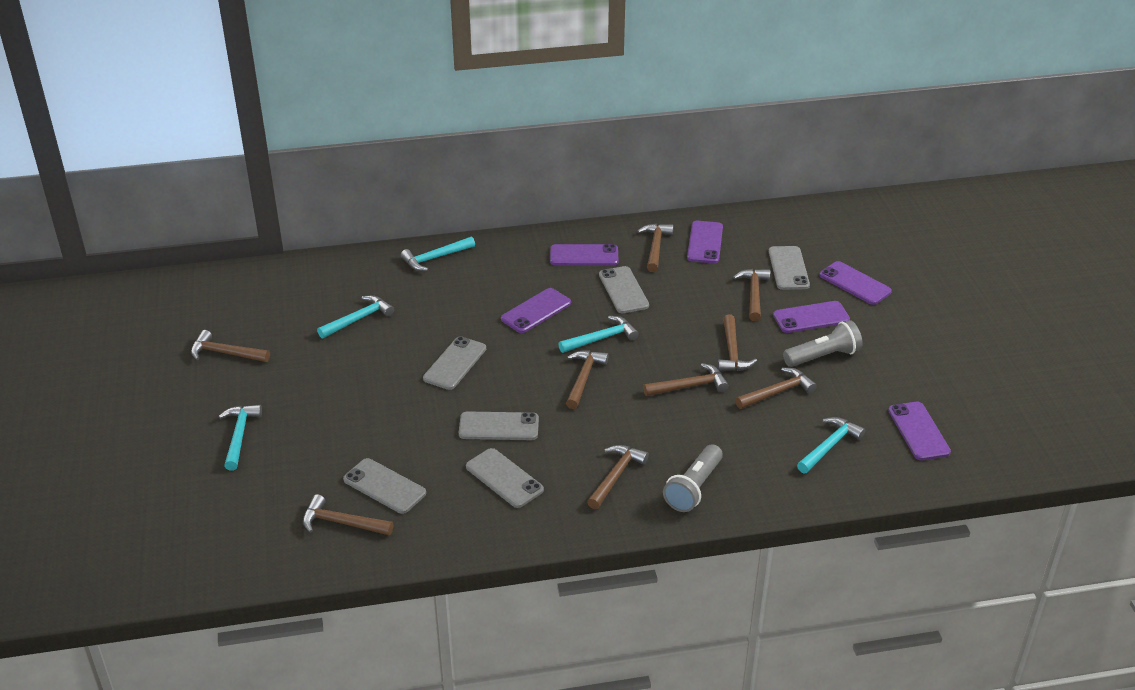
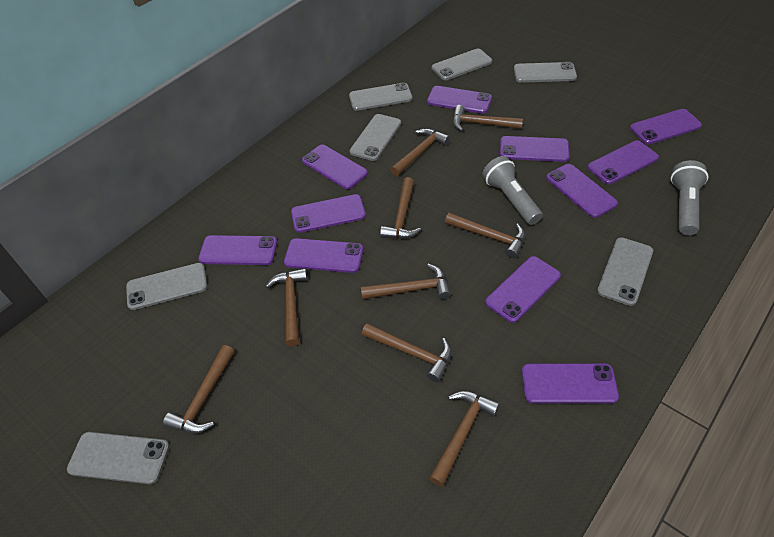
grey phone: 6 -> 7
purple phone: 6 -> 11
turquoise hammer: 5 -> 0

